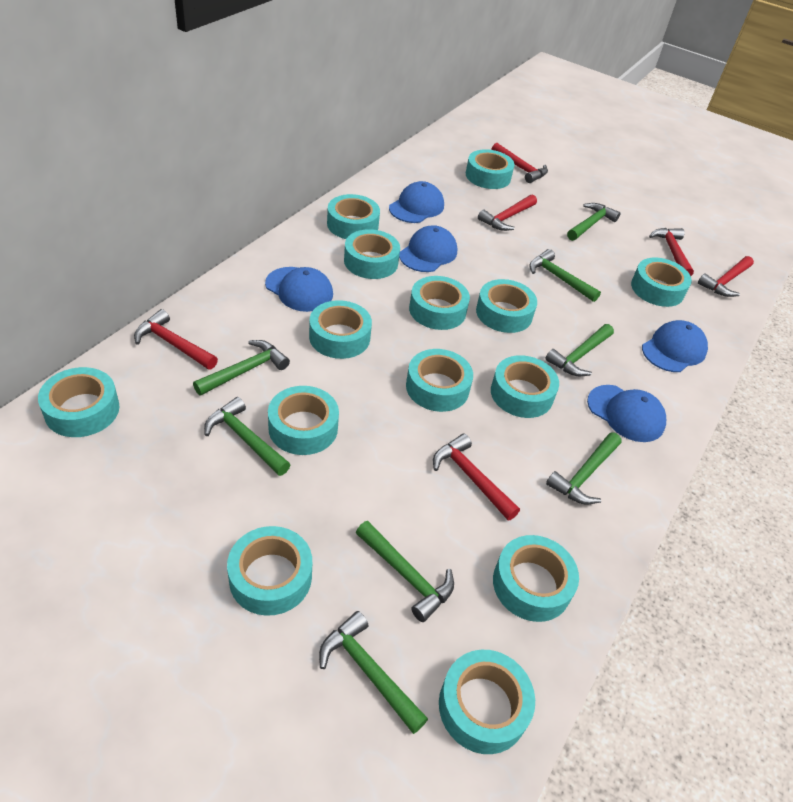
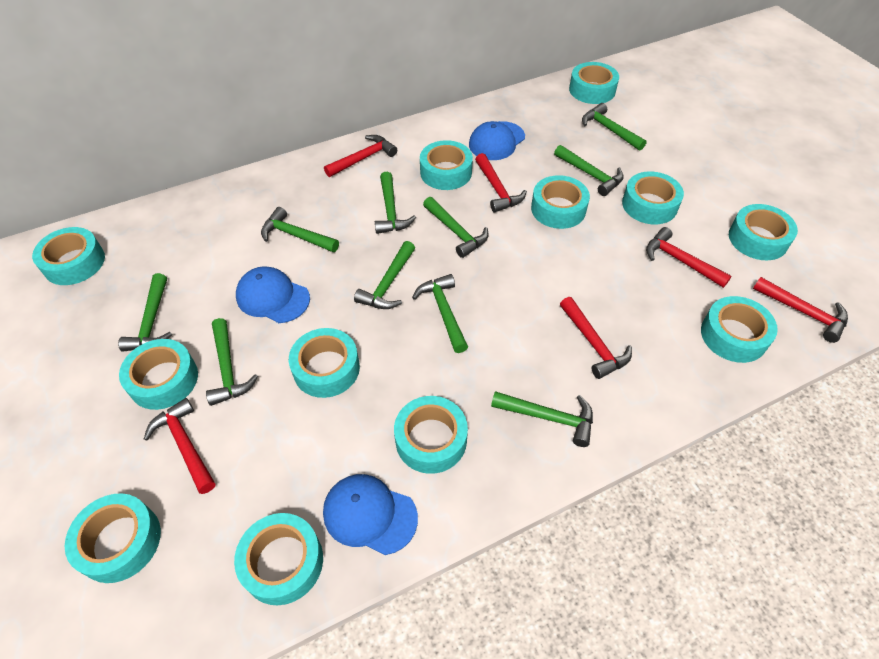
blue cap: 5 -> 3
green hammer: 8 -> 10
turquoise tape: 14 -> 12

